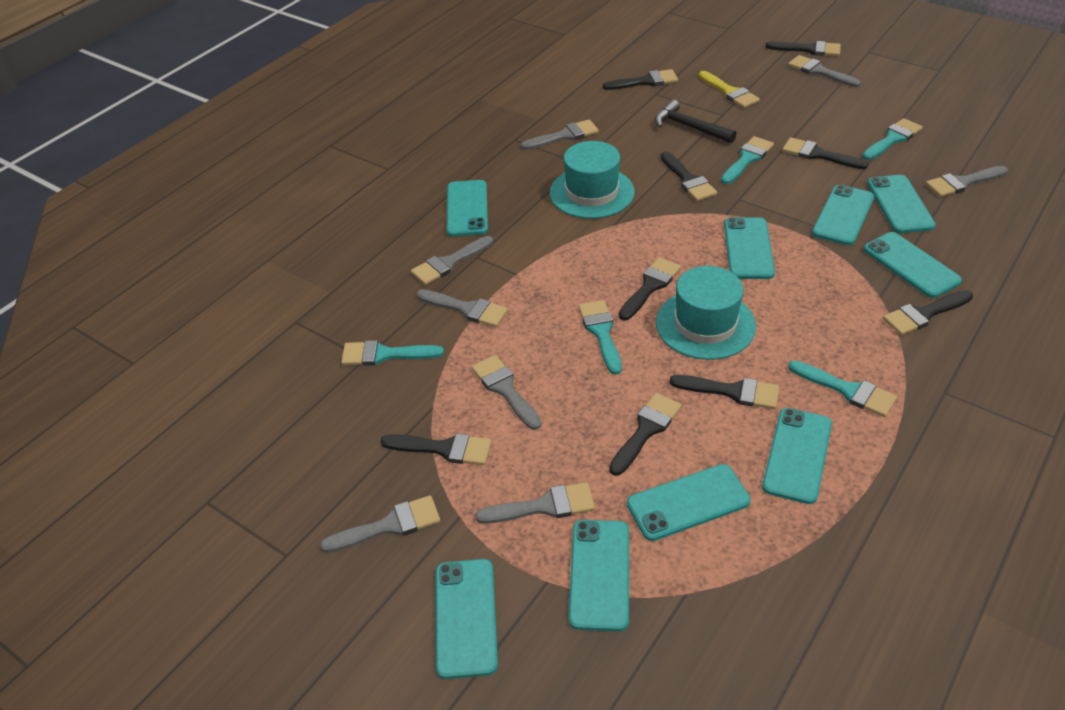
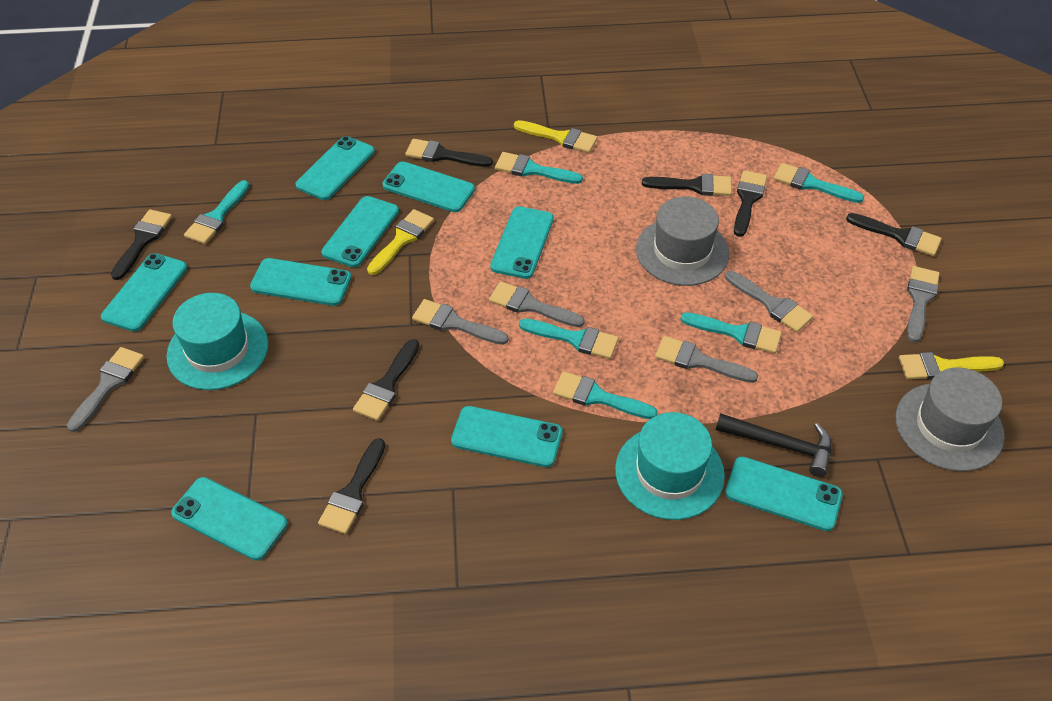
black brush: 9 -> 7
grey brush: 8 -> 6
grey hat: 0 -> 2
turquoise brush: 5 -> 6
yellow brush: 1 -> 3

